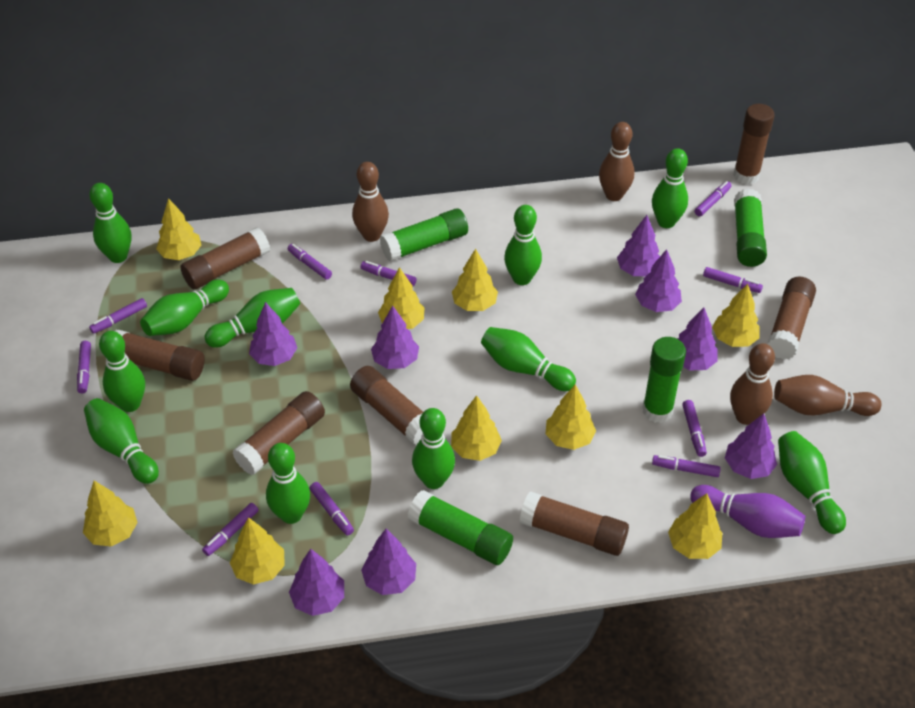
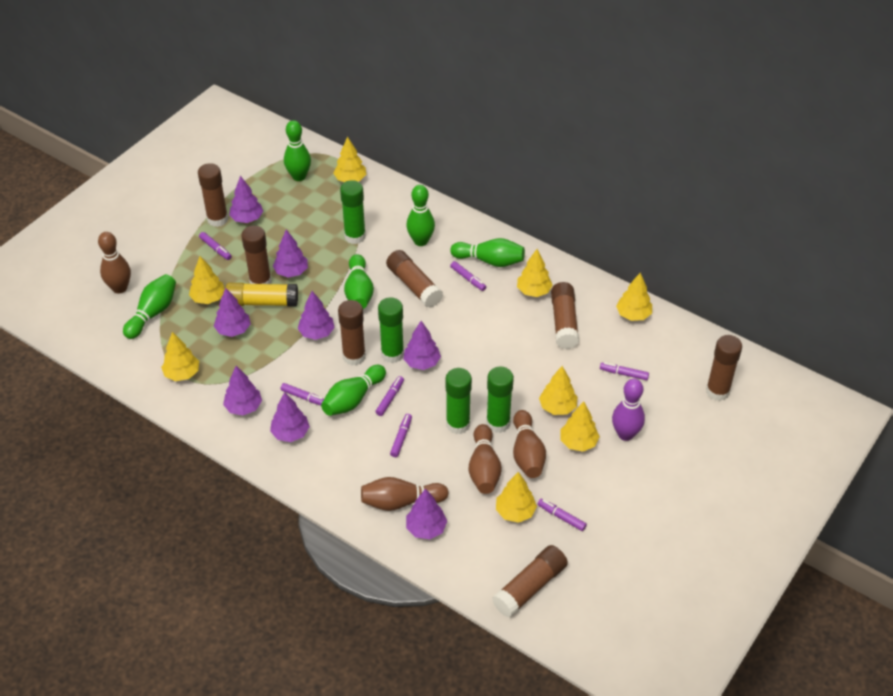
green bowling pin: 11 -> 6
purple marker: 10 -> 7
yellow glue stick: 0 -> 1
yellow tree: 9 -> 8

